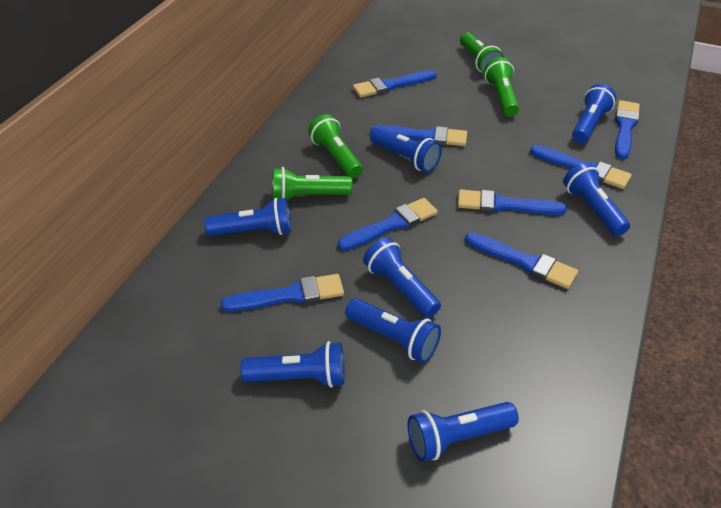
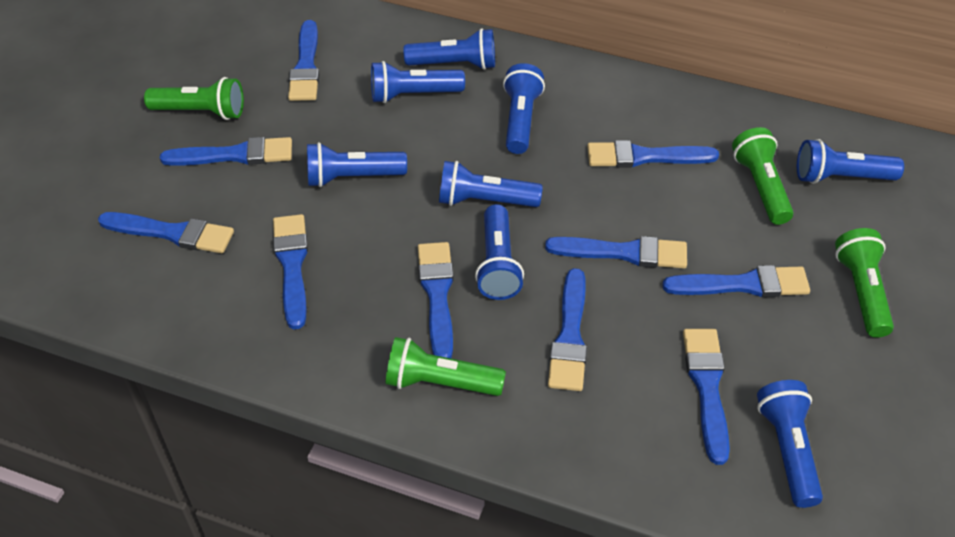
blue brush: 8 -> 10

